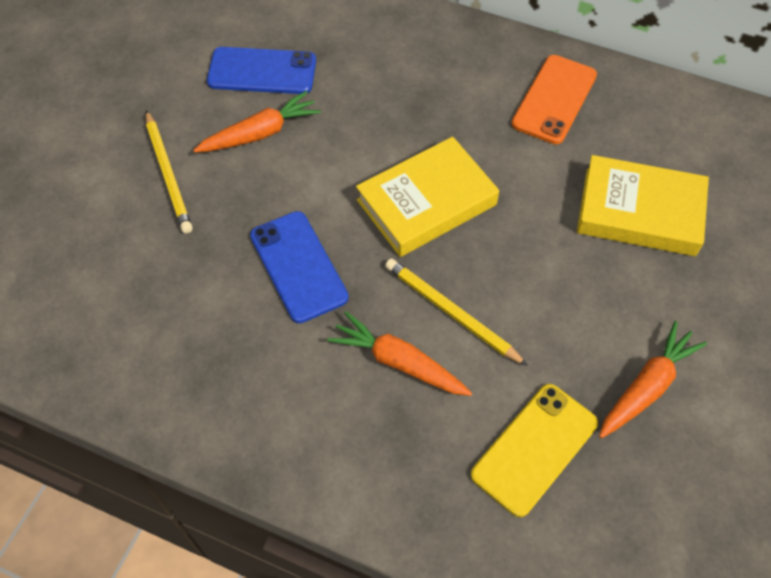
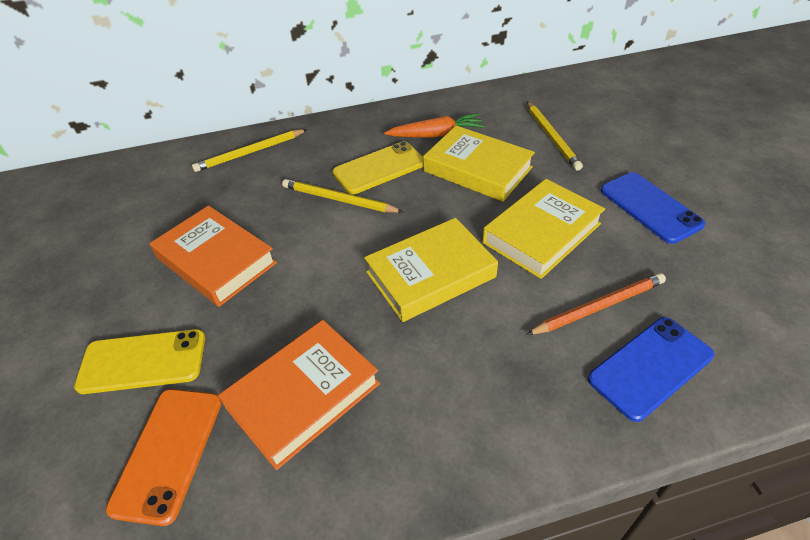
orange book: 0 -> 2
orange carrot: 3 -> 1
orange pencil: 0 -> 1
yellow book: 2 -> 3
yellow pencil: 2 -> 3
yellow phone: 1 -> 2

